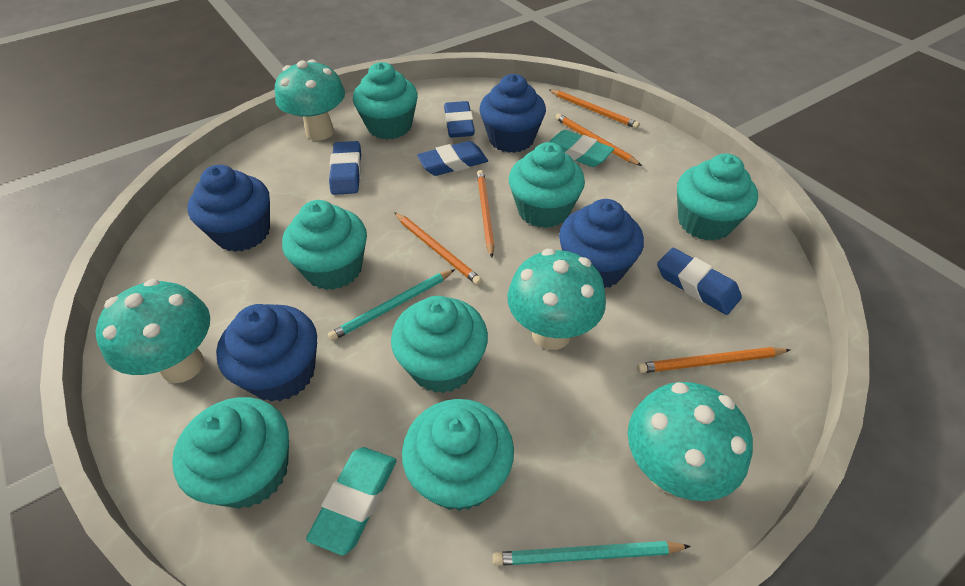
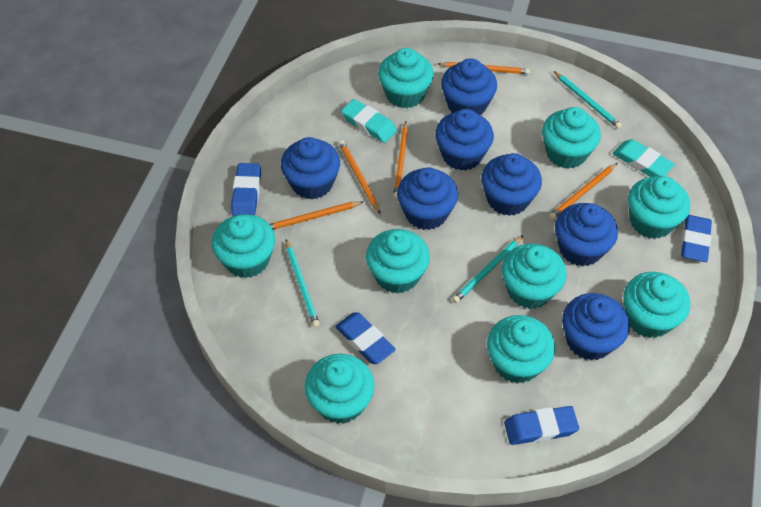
blue cupcake: 4 -> 7
turquoise cupcake: 7 -> 9
turquoise mushroom: 4 -> 0
turquoise pencil: 2 -> 3

